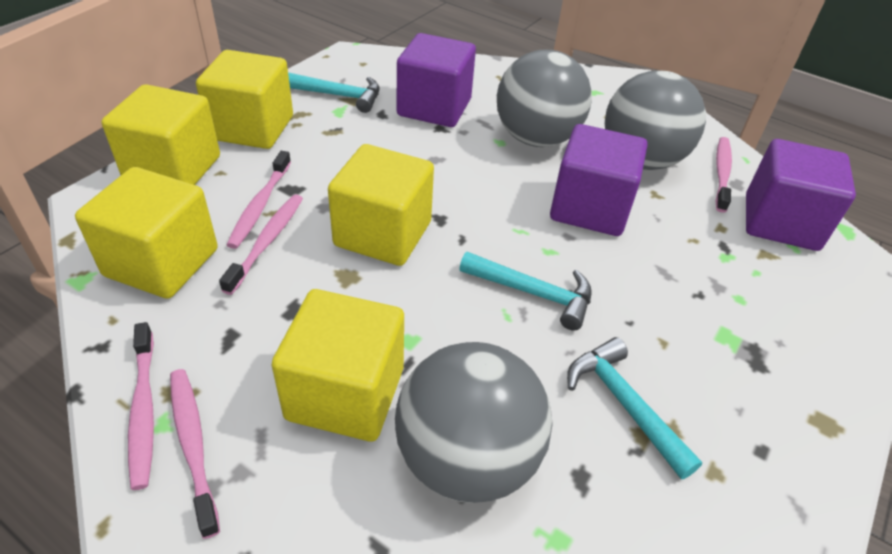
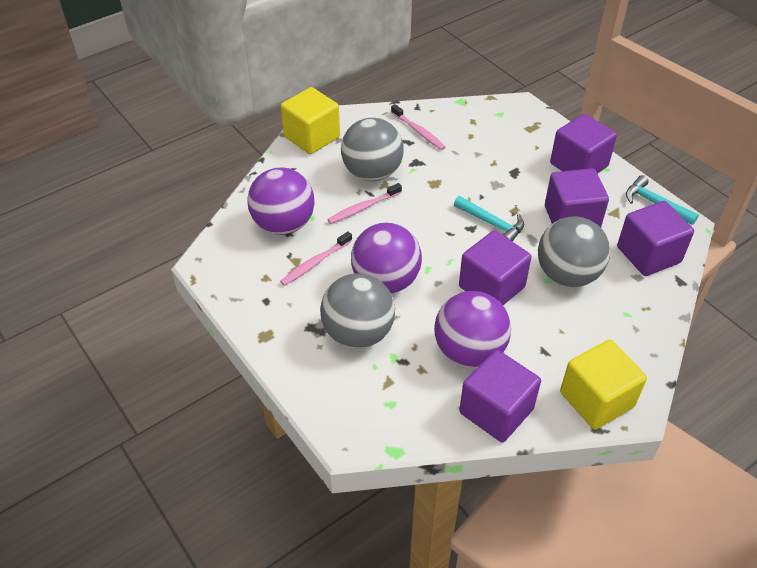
pink toothbrush: 5 -> 3
purple ball: 0 -> 3
purple cube: 3 -> 5
turquoise hammer: 3 -> 2
yellow cube: 5 -> 2

